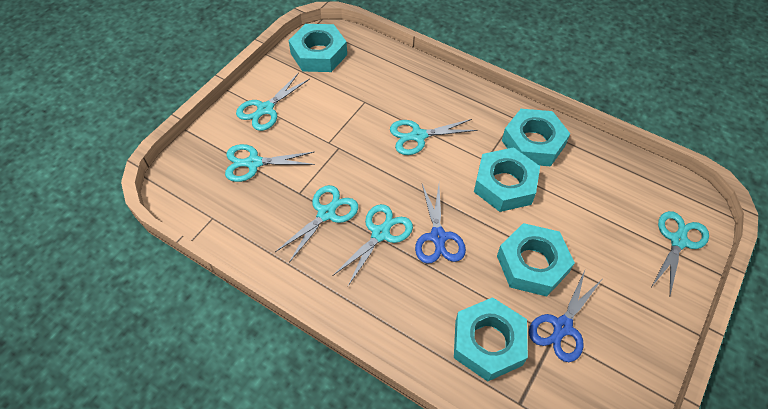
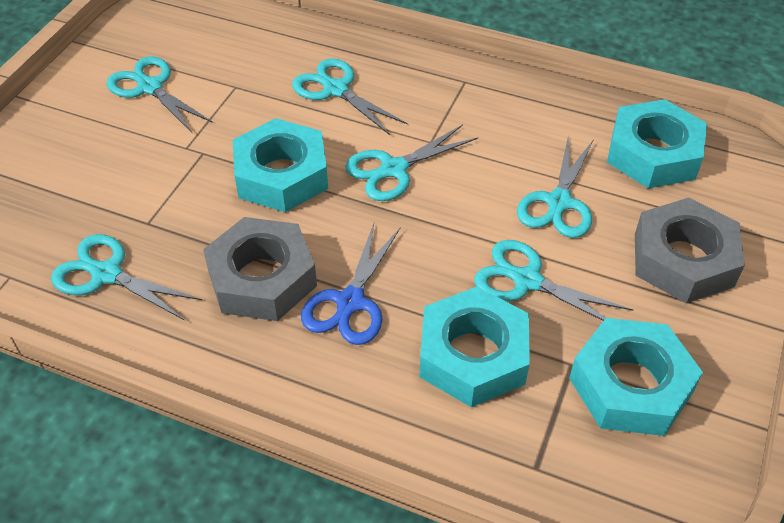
blue scissors: 2 -> 1
grey nut: 0 -> 2
turquoise nut: 5 -> 4

